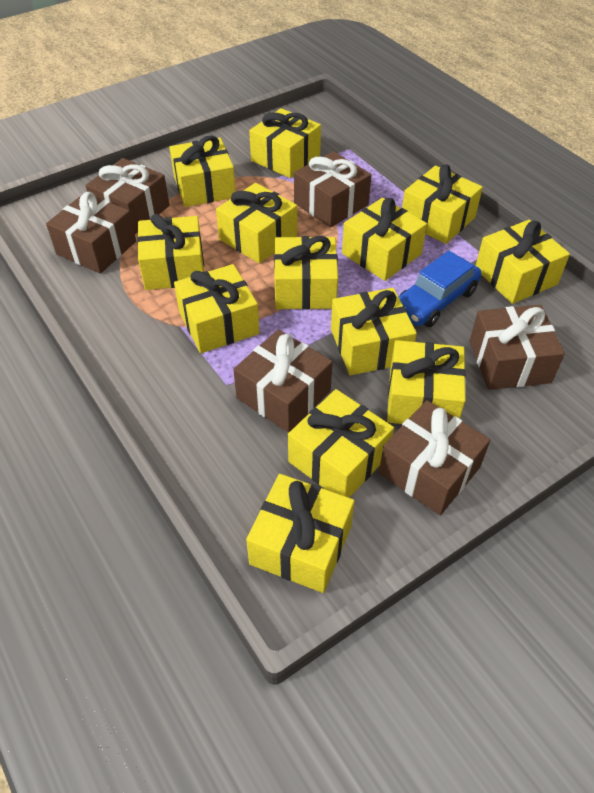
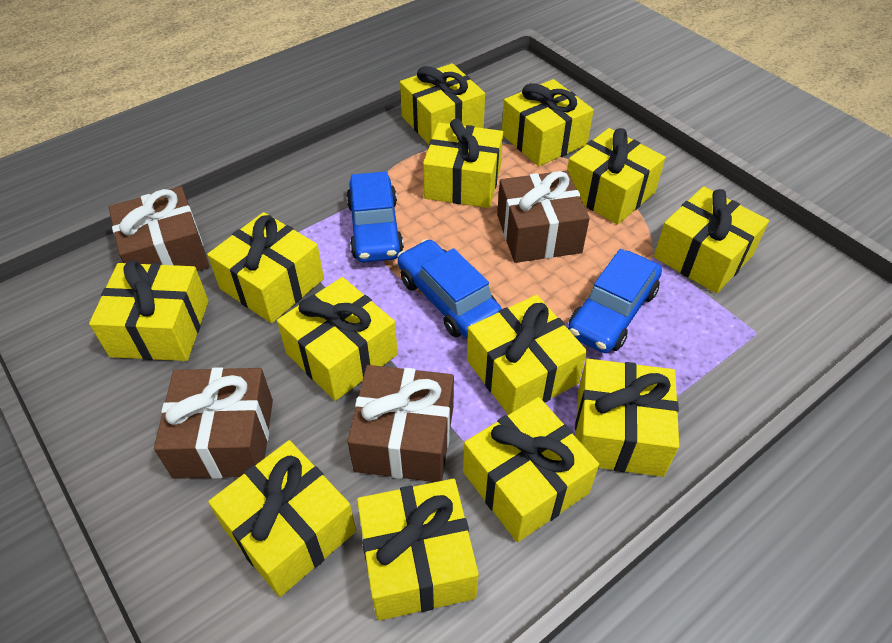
blue car: 1 -> 3
brown gift: 6 -> 4

